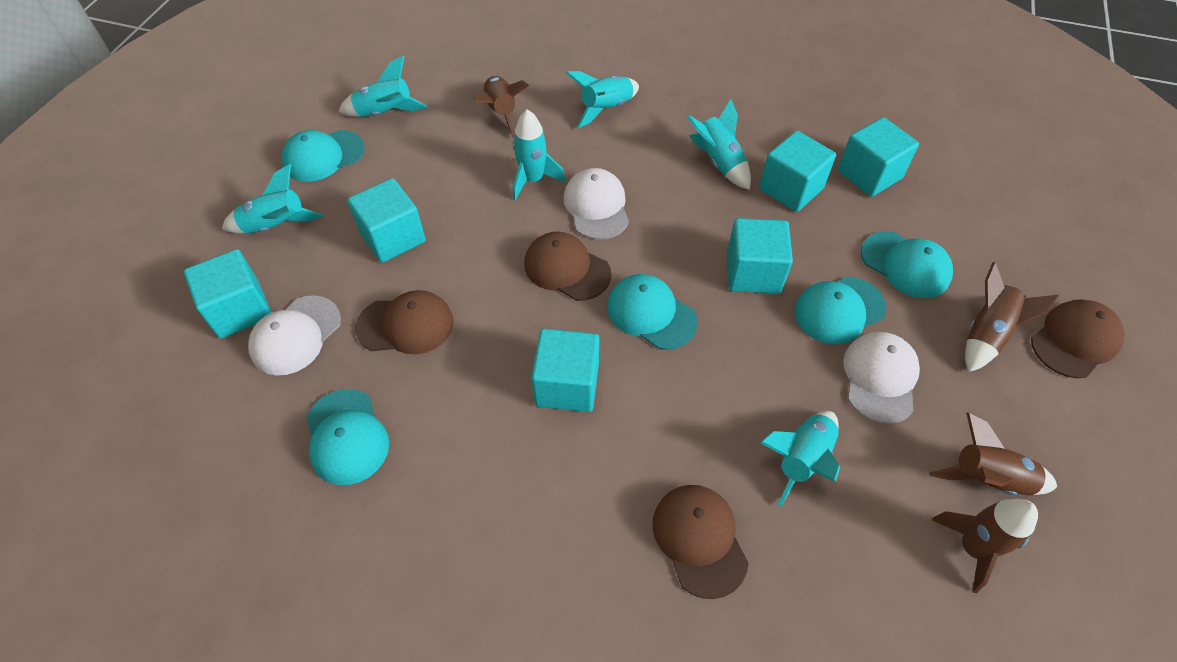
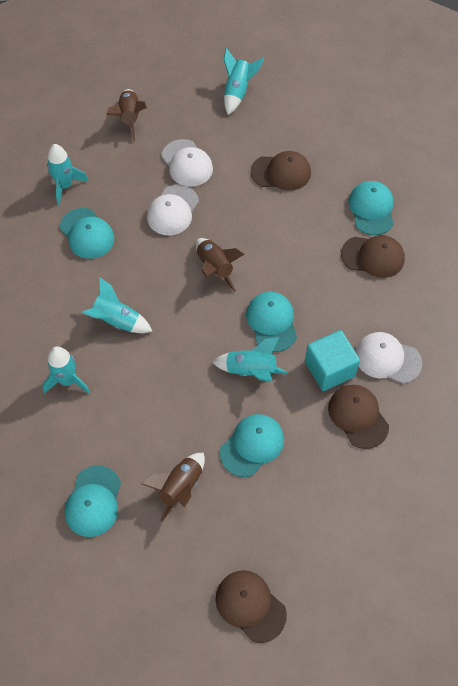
brown rocket: 4 -> 3
turquoise cube: 6 -> 1
turquoise rocket: 6 -> 5

